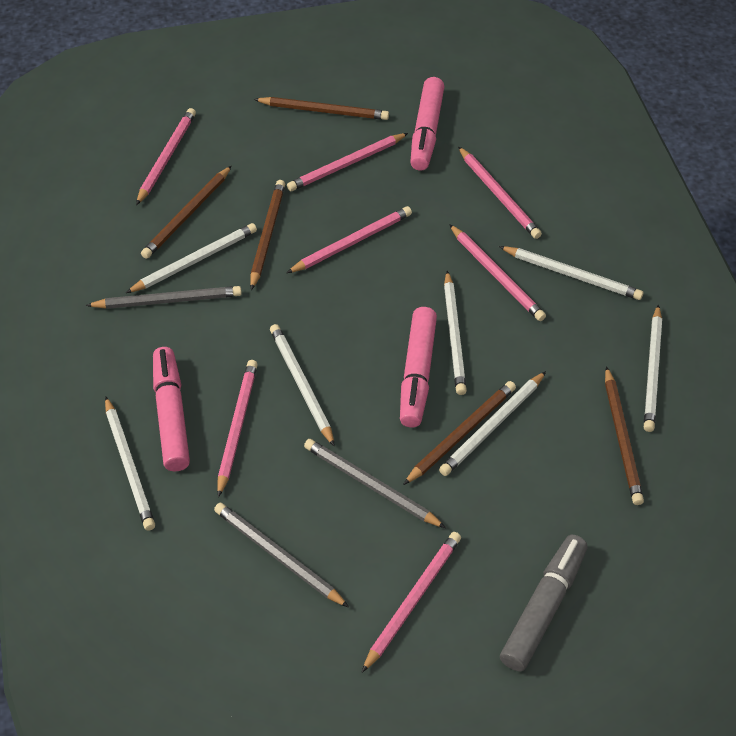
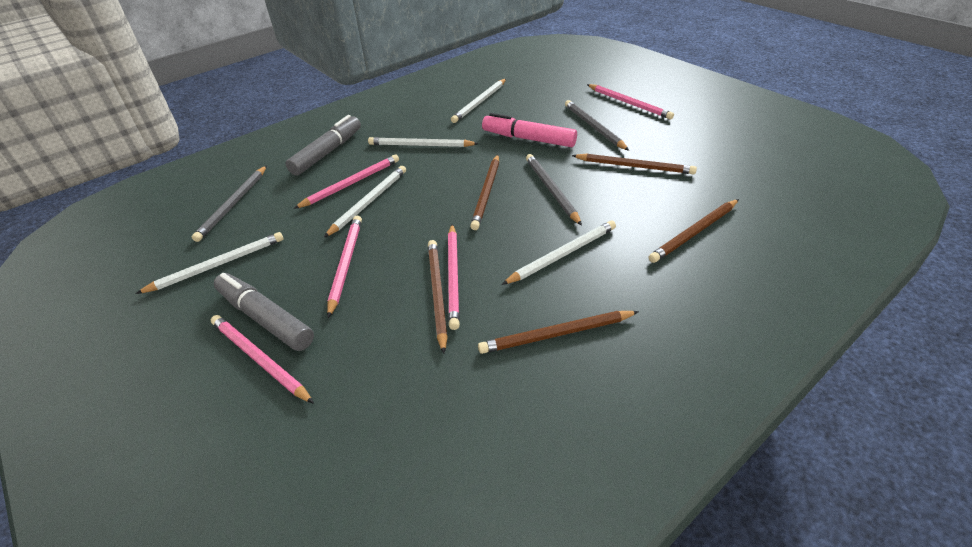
grey marker: 1 -> 2
pink marker: 3 -> 1
pink pencil: 7 -> 5
white pencil: 7 -> 5

